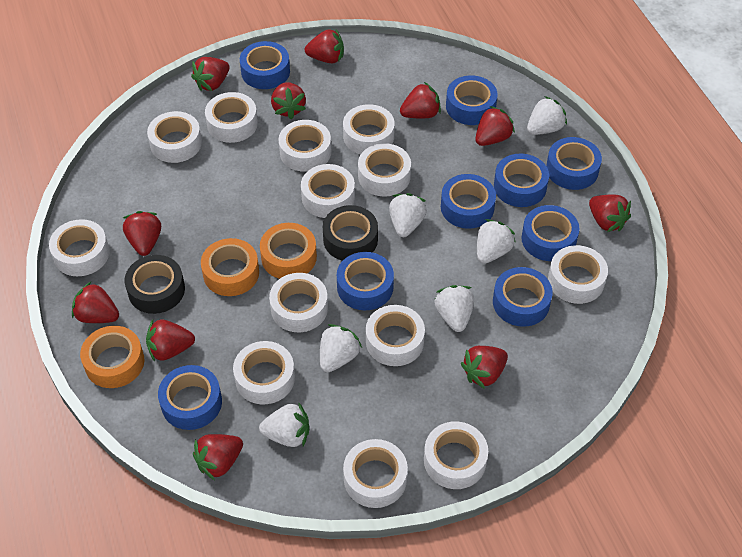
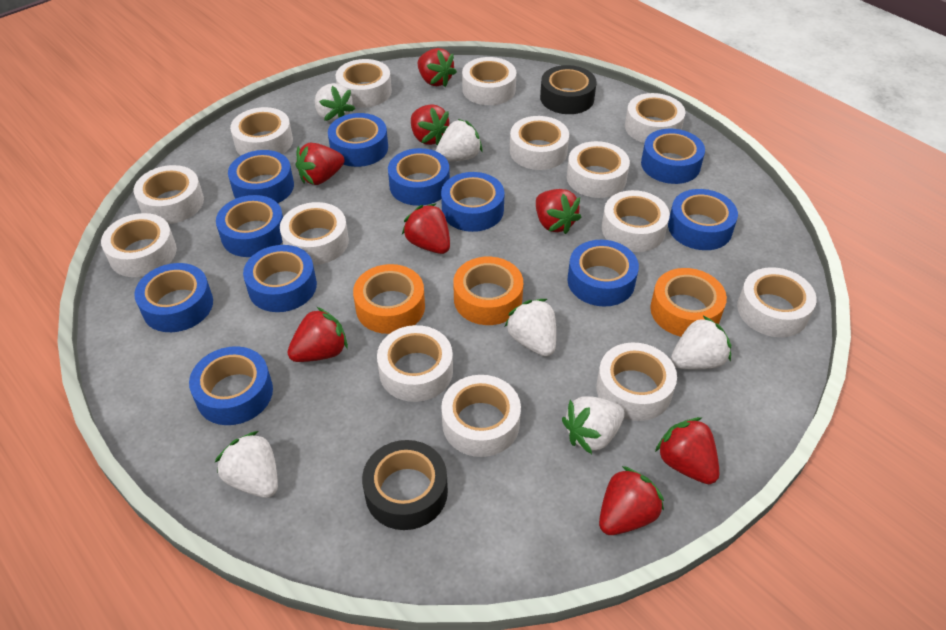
blue tape: 9 -> 11
red strawberry: 11 -> 8
white tape: 13 -> 14

